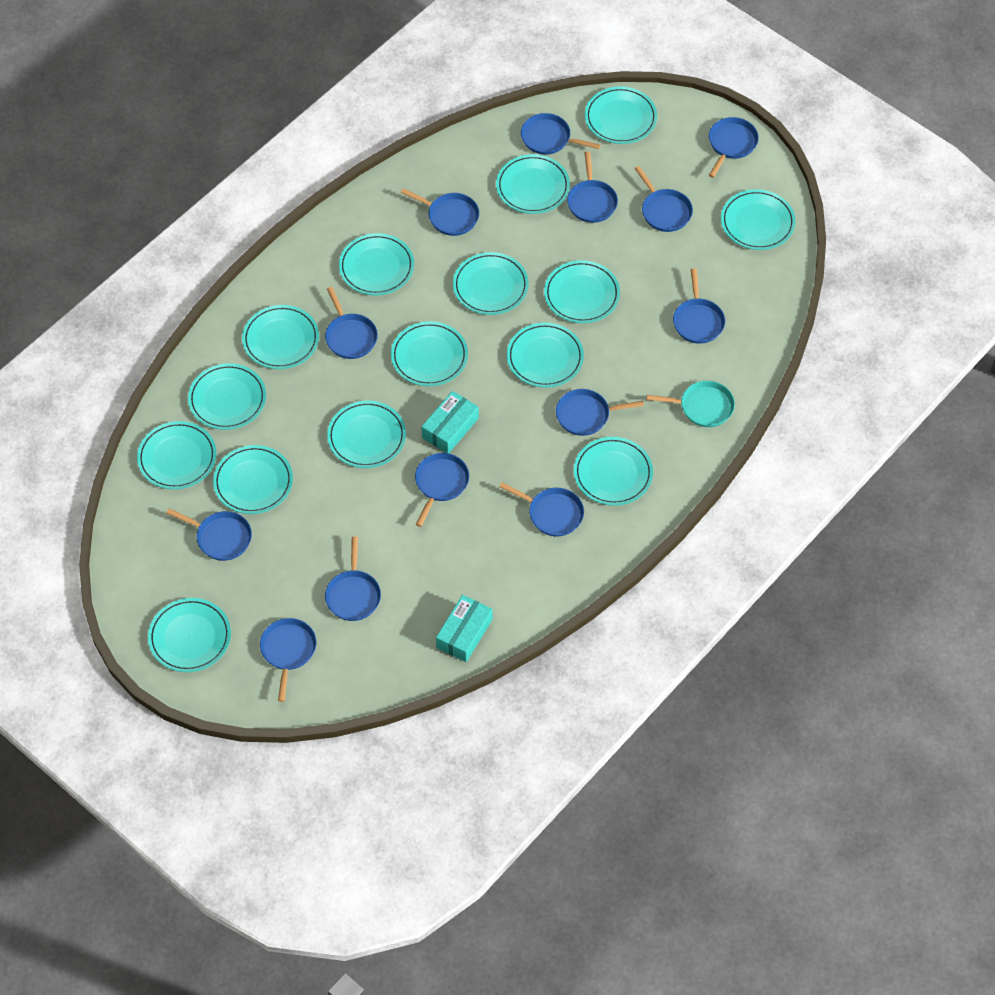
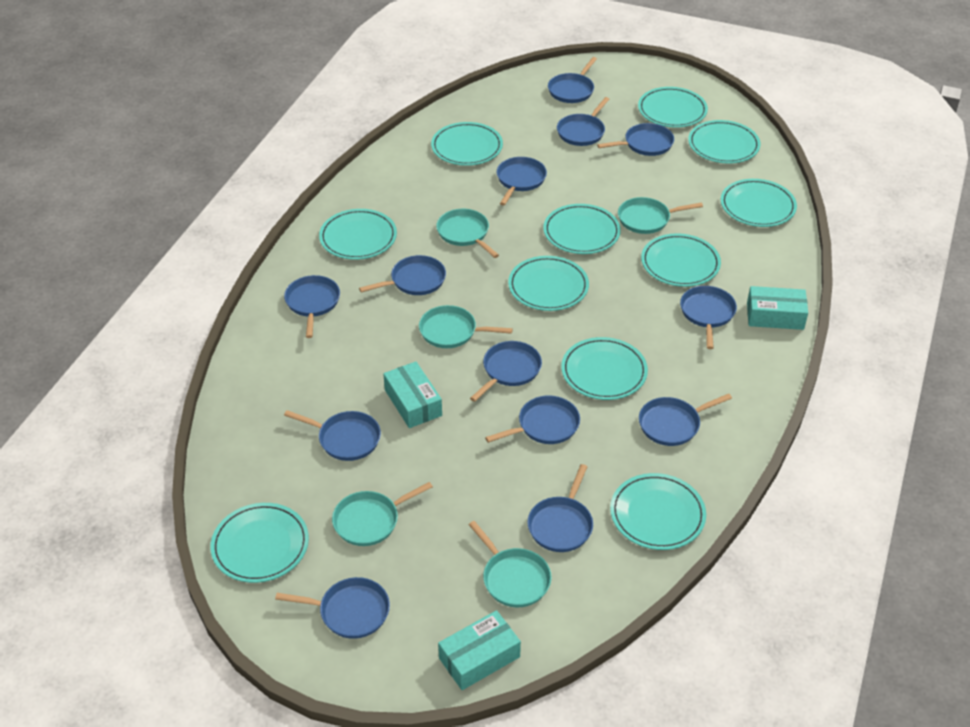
turquoise box: 2 -> 3
turquoise pan: 1 -> 5
turquoise plate: 15 -> 11

